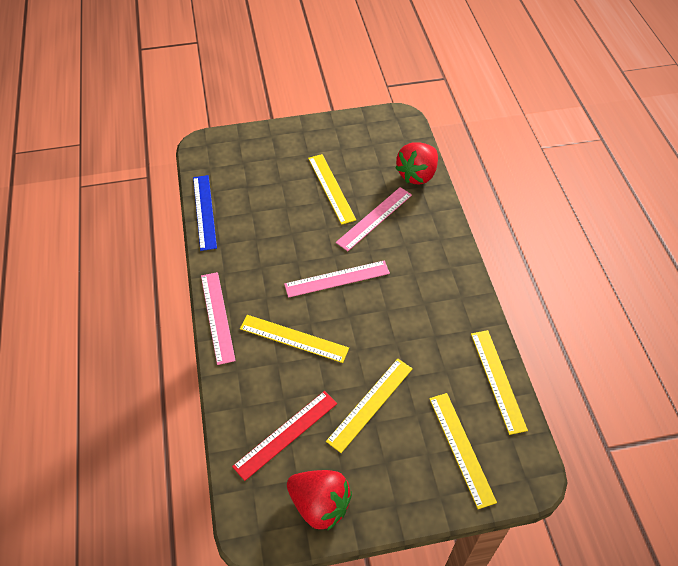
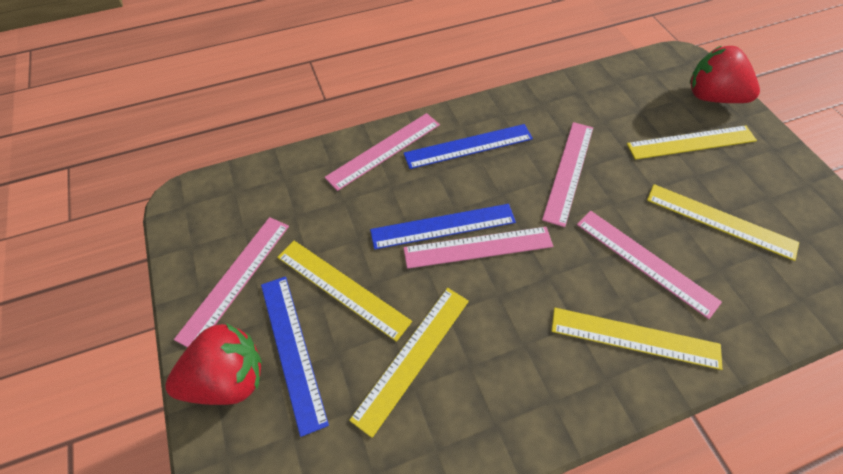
blue ruler: 1 -> 3
pink ruler: 3 -> 5
red ruler: 1 -> 0

